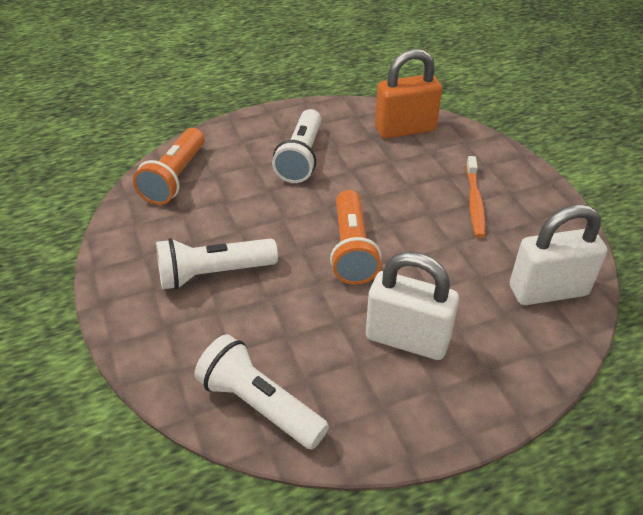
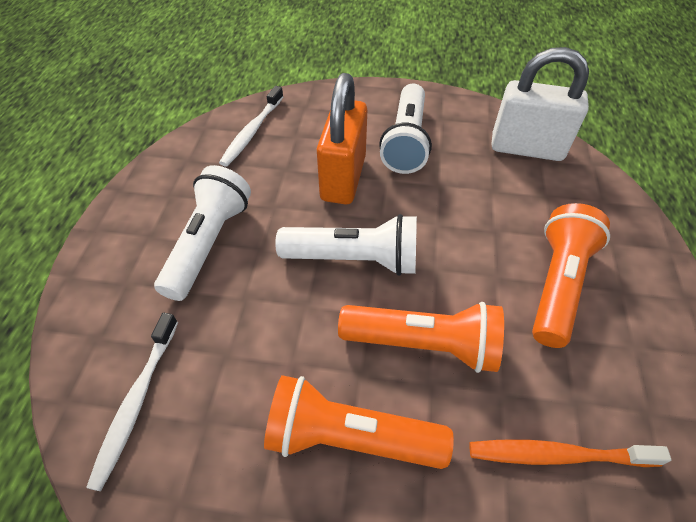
orange flashlight: 2 -> 3
white padlock: 2 -> 1
white toothbrush: 0 -> 2

